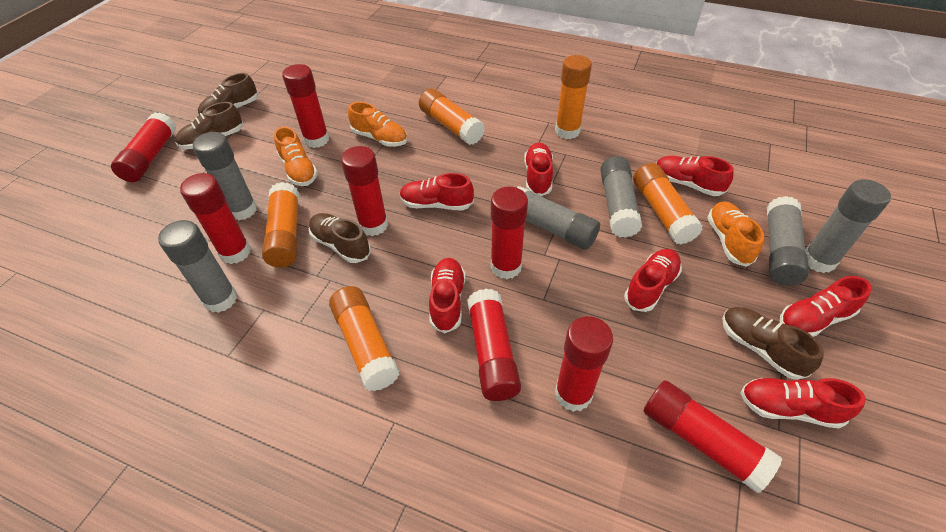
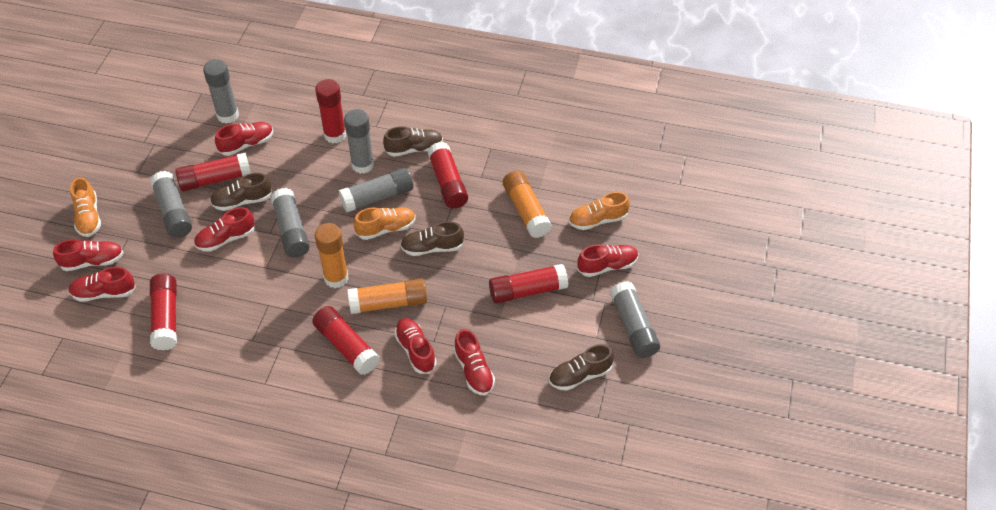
orange glue stick: 5 -> 3
red glue stick: 8 -> 6

